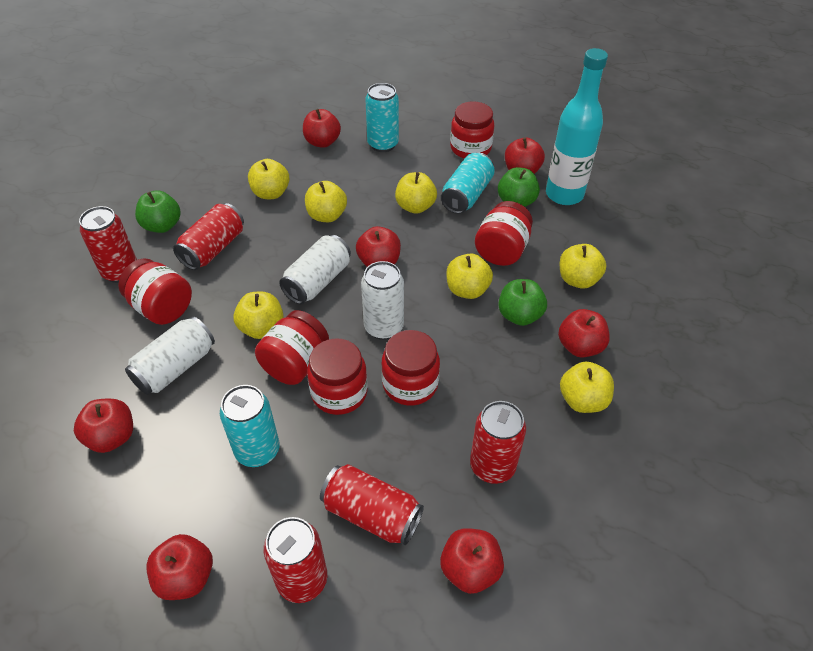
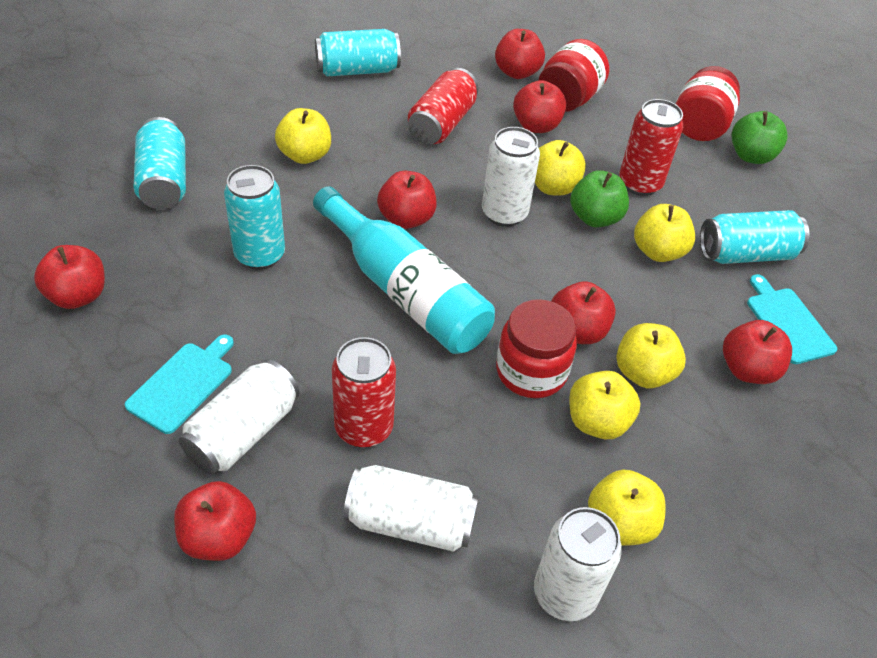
green apple: 3 -> 2
red can: 5 -> 3
red jar: 6 -> 3
turquoise can: 3 -> 4
turquoise cutting board: 0 -> 2
white can: 3 -> 4
yellow apple: 7 -> 6

